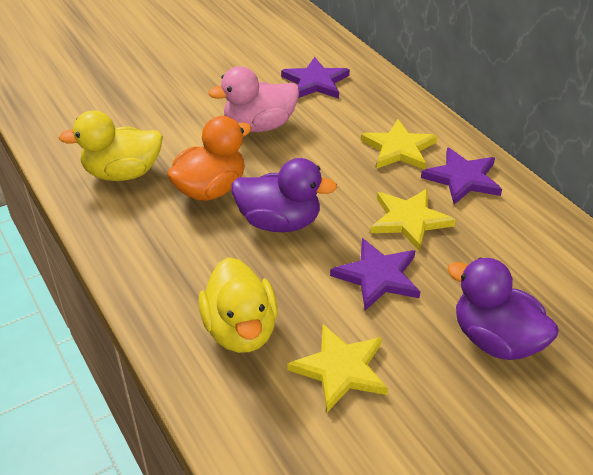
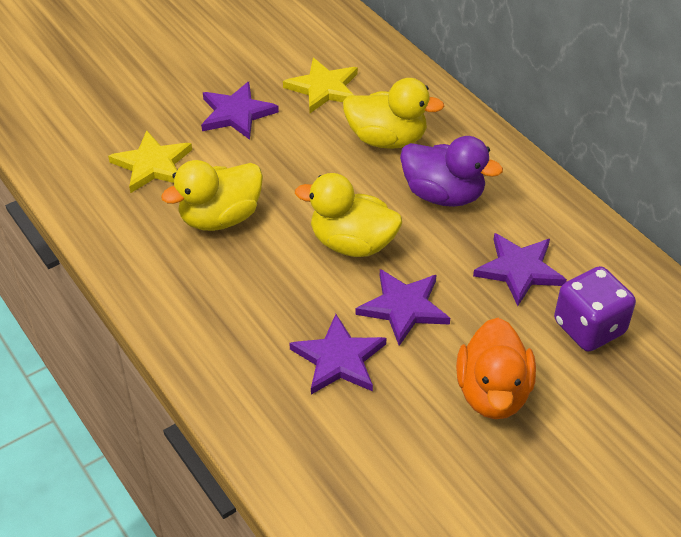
pink duck: 1 -> 0
purple dice: 0 -> 1
purple duck: 2 -> 1
purple star: 3 -> 4
yellow duck: 2 -> 3
yellow star: 3 -> 2

